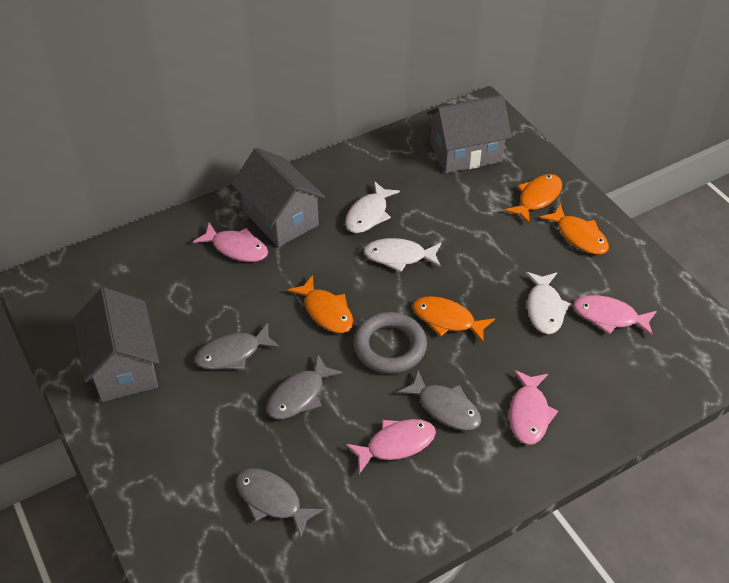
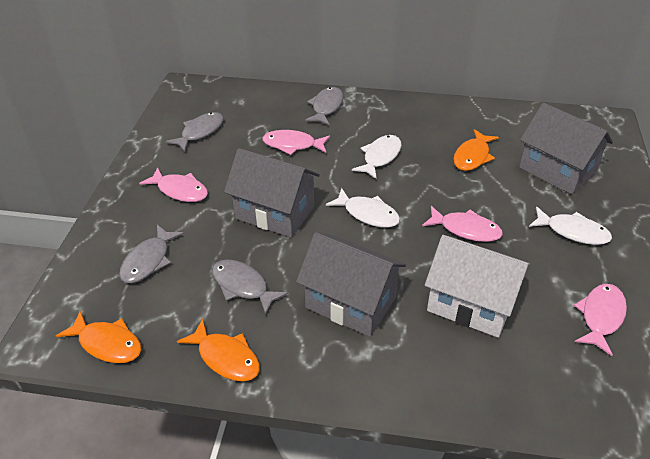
grey ring: 1 -> 0
orange fish: 4 -> 3
white house: 0 -> 1

